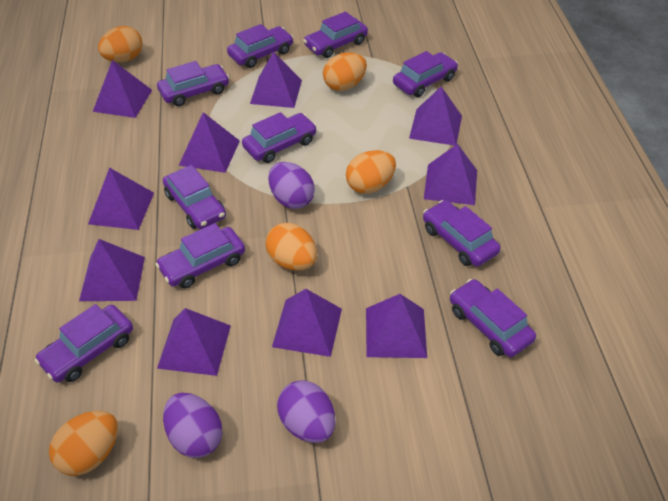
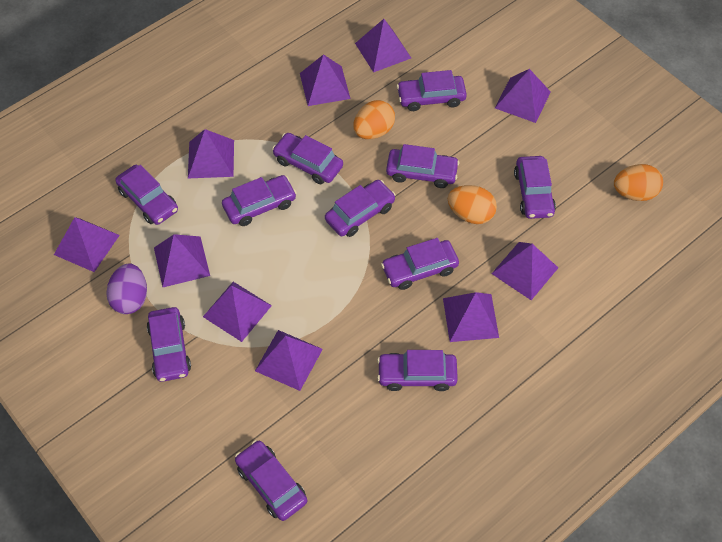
orange egg: 5 -> 3
purple car: 10 -> 11
purple egg: 3 -> 1

